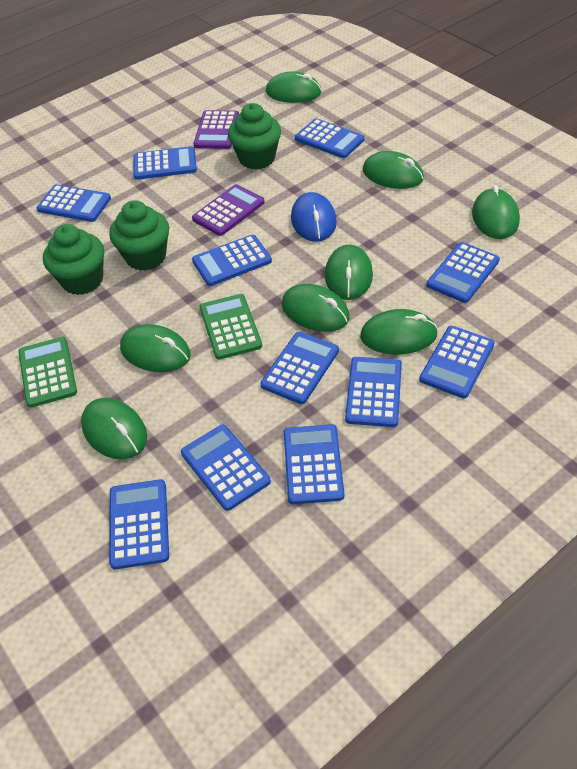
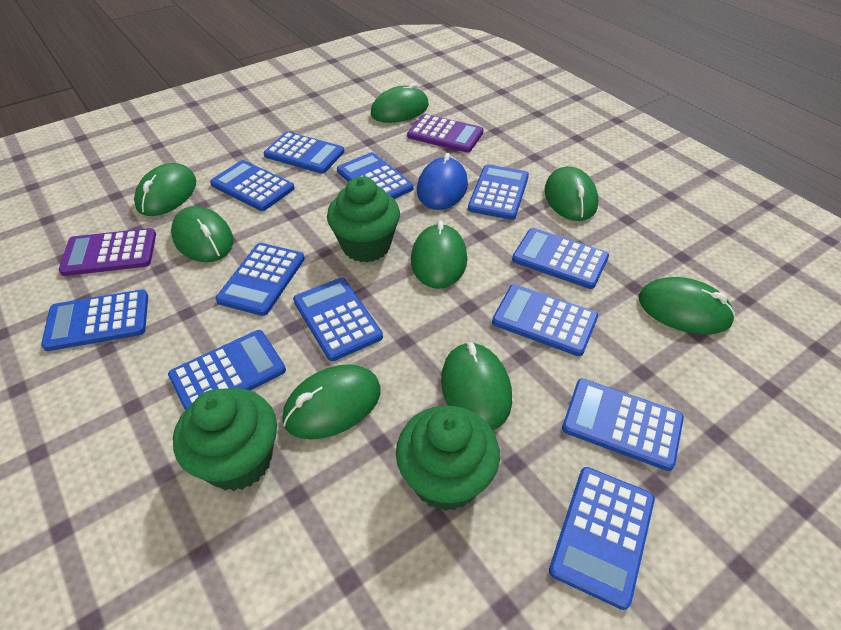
blue calculator: 11 -> 12
green calculator: 2 -> 0

